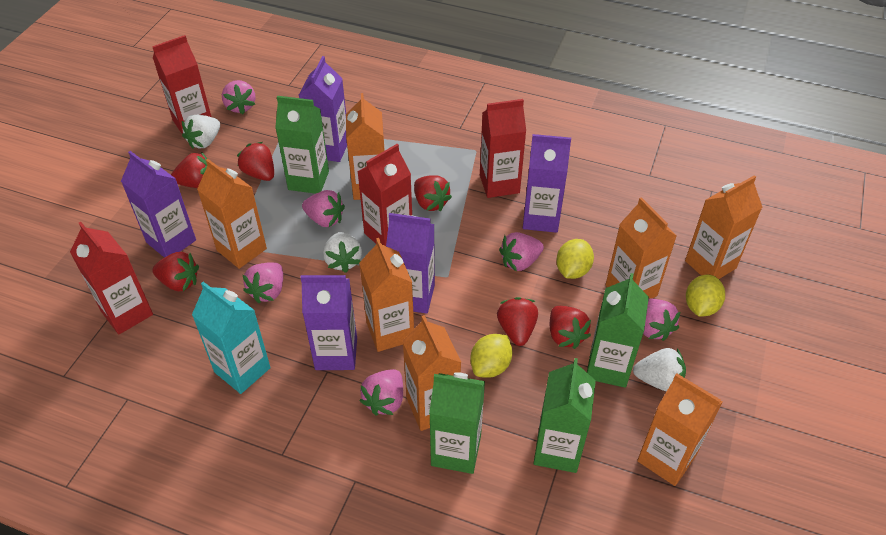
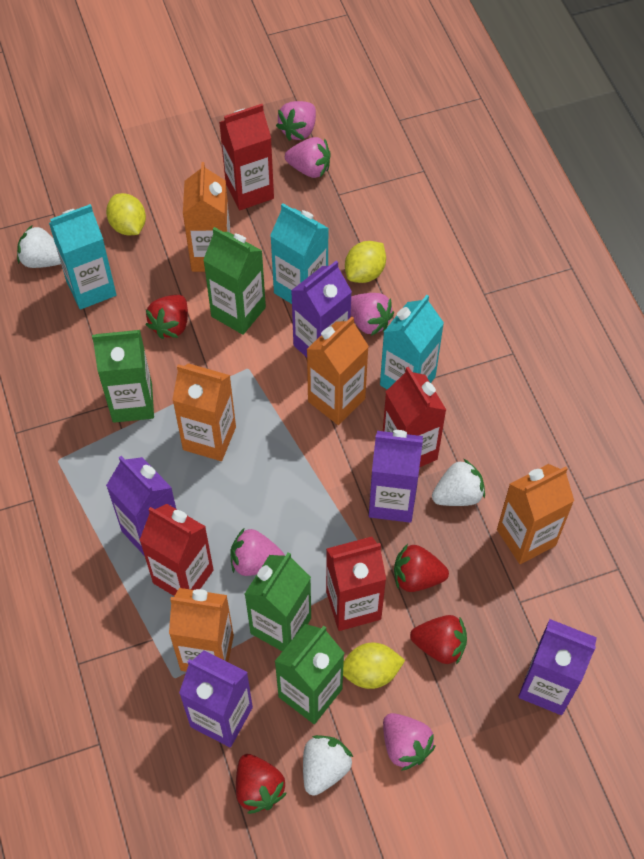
orange carton: 7 -> 5
pink strawberry: 6 -> 5
red strawberry: 6 -> 4
turquoise carton: 1 -> 3

